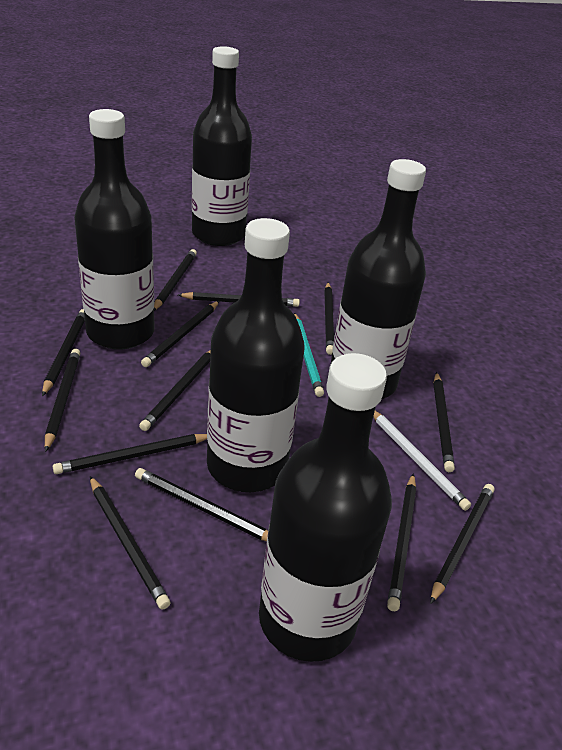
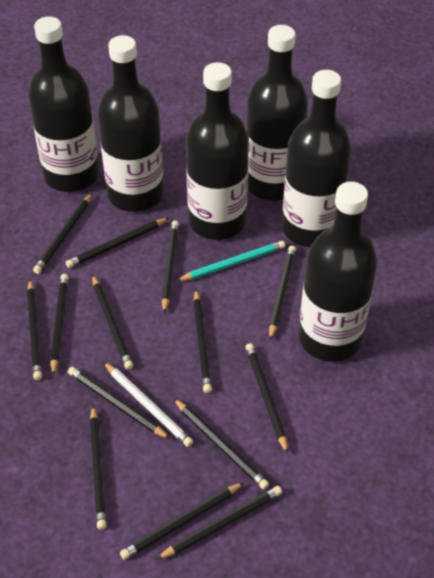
black bottle: 5 -> 6
black pencil: 13 -> 14

